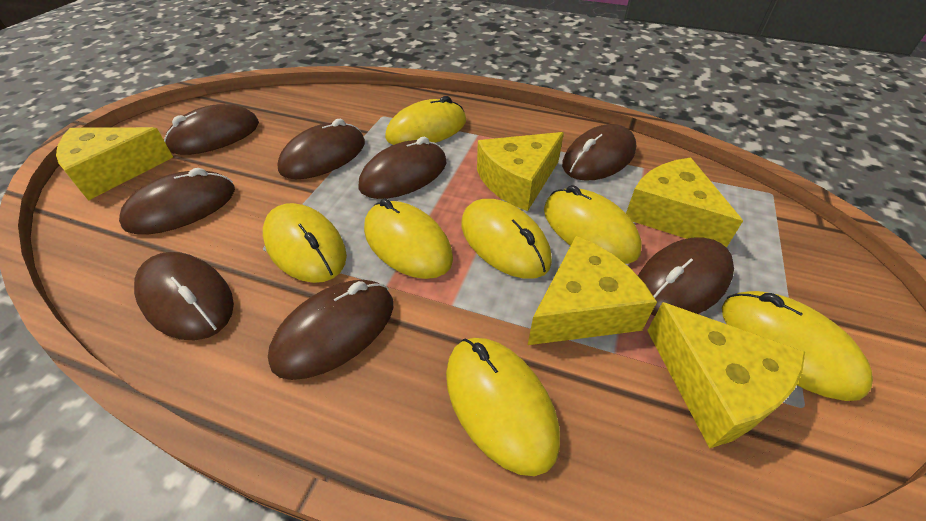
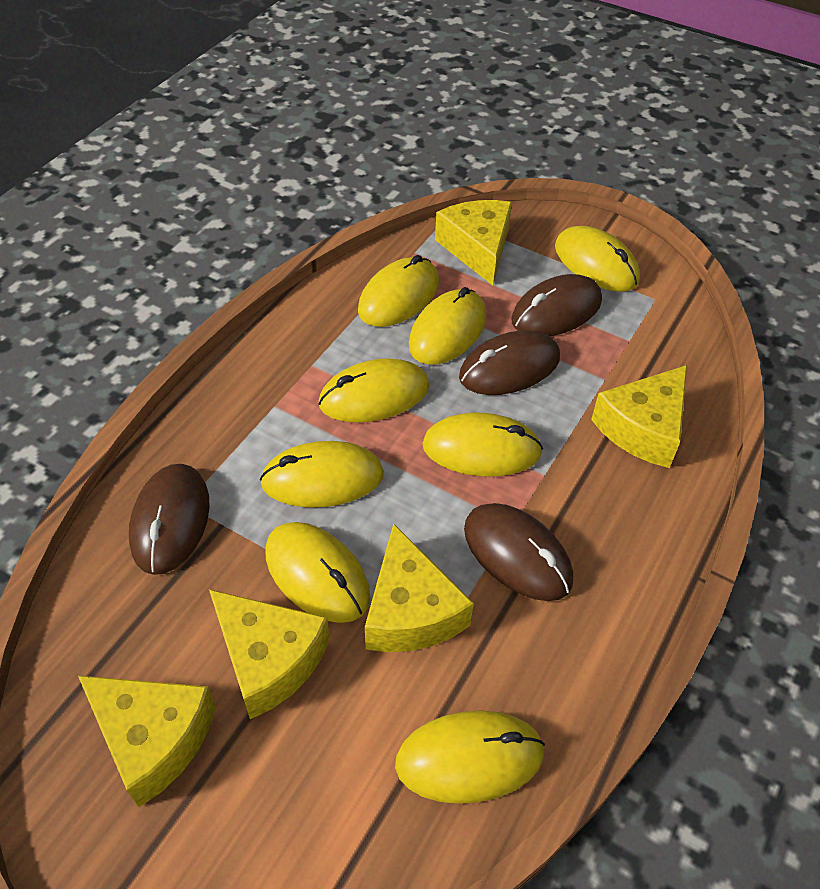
brown mouse: 8 -> 4
yellow mouse: 7 -> 8

